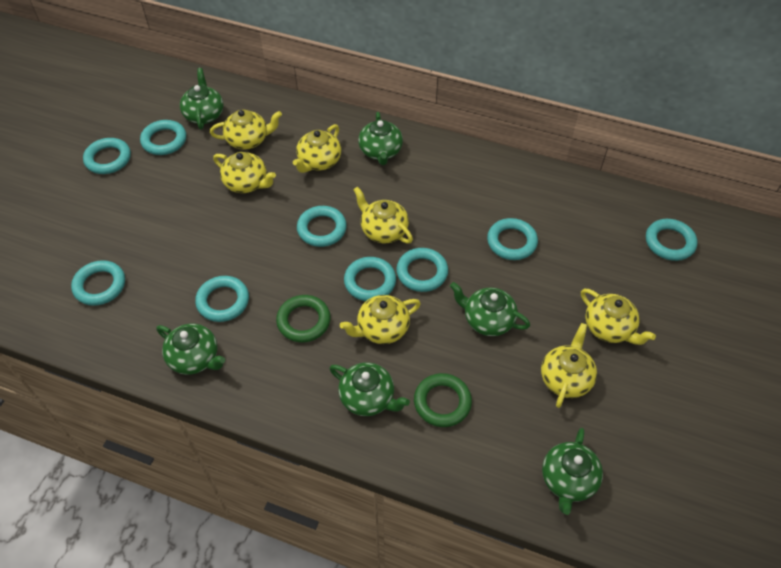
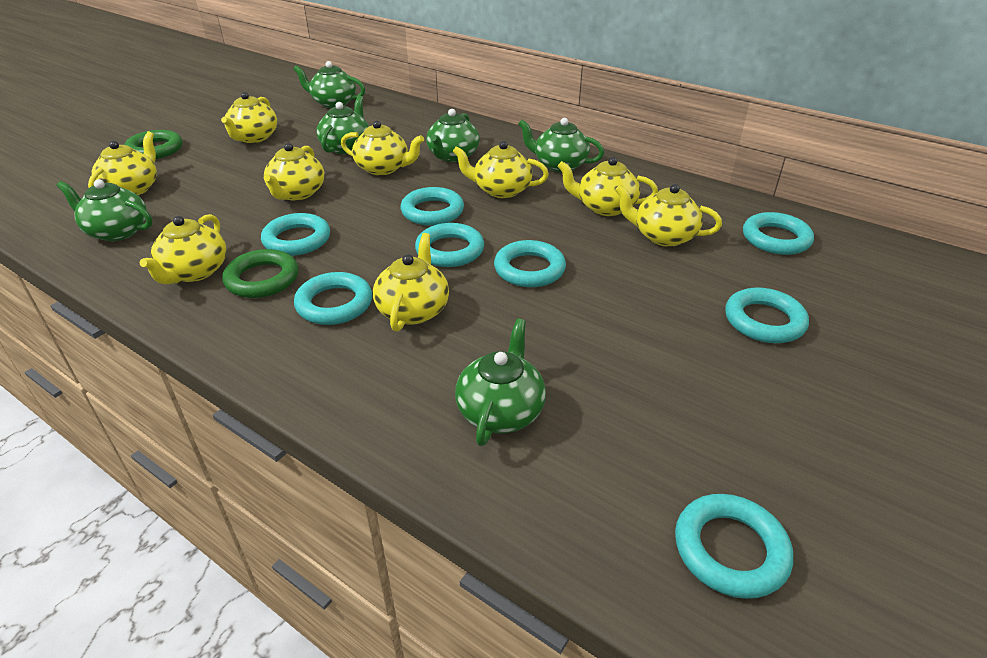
turquoise ring: 9 -> 8
yellow teapot: 7 -> 9

